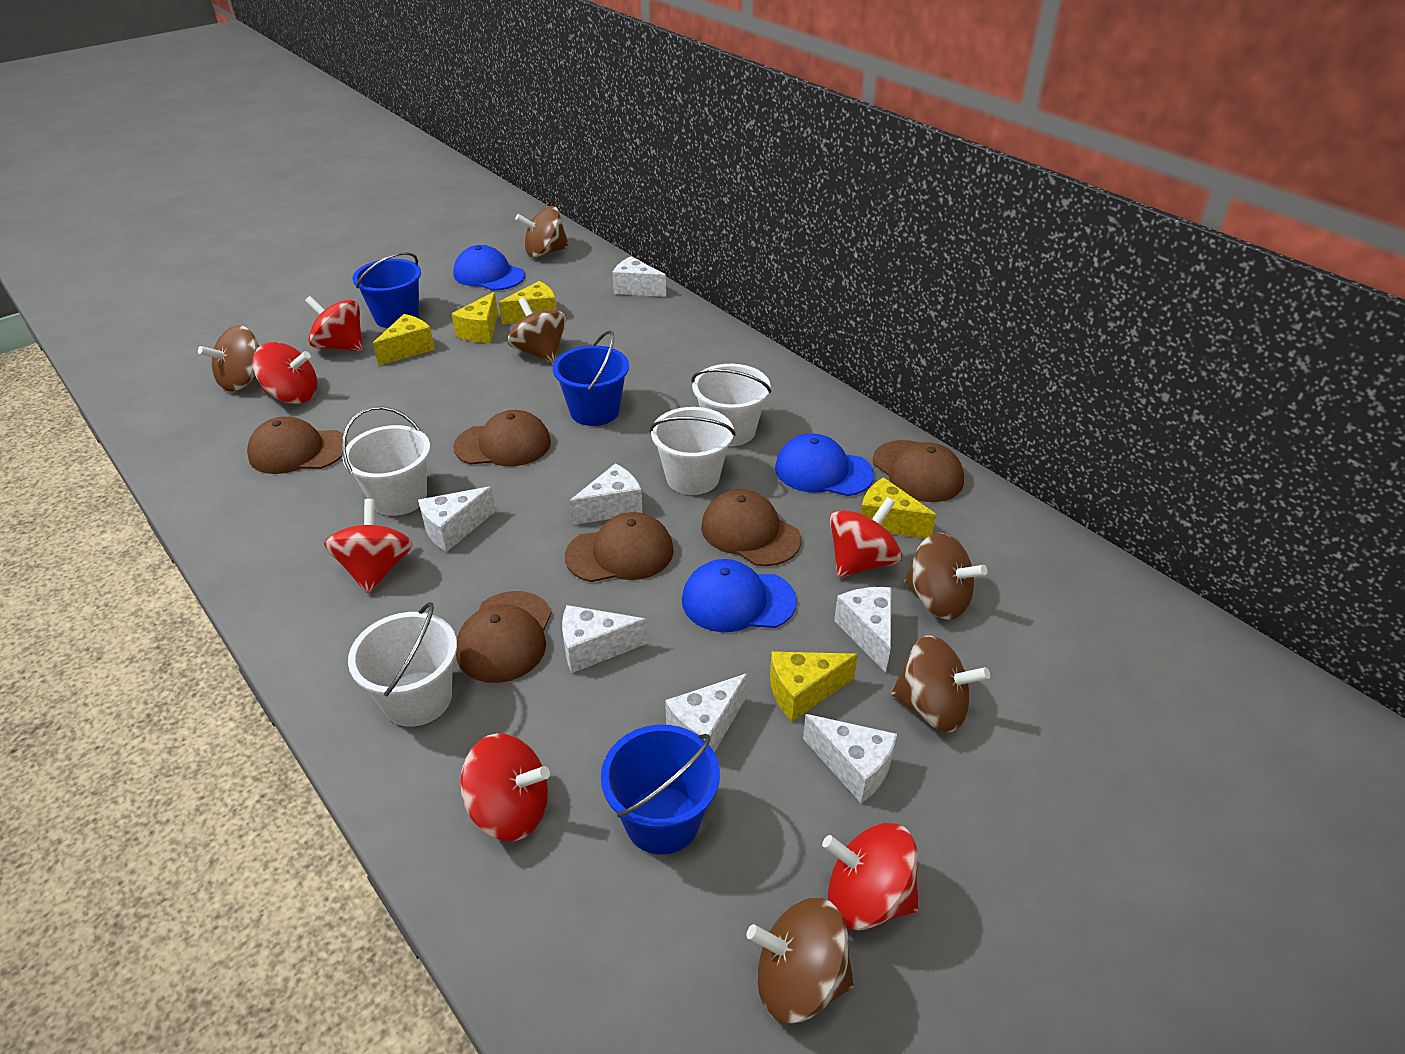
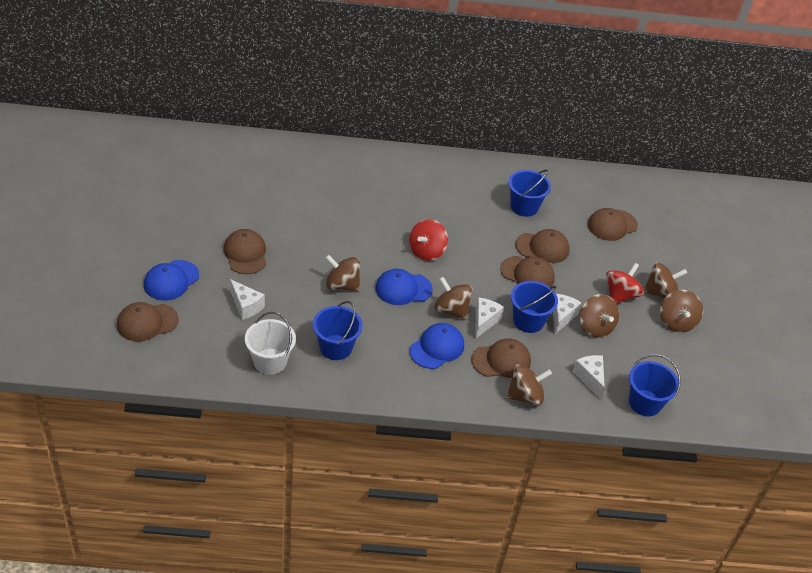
blue bucket: 3 -> 4
red spinning top: 6 -> 2
white bucket: 4 -> 1
white cheese: 7 -> 4
yellow cheese: 5 -> 0

